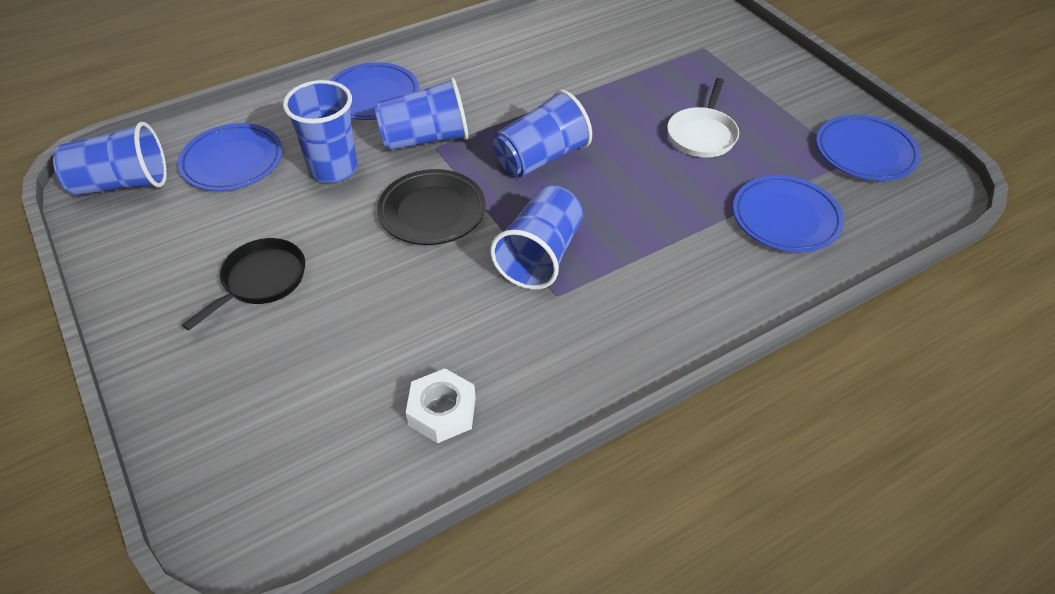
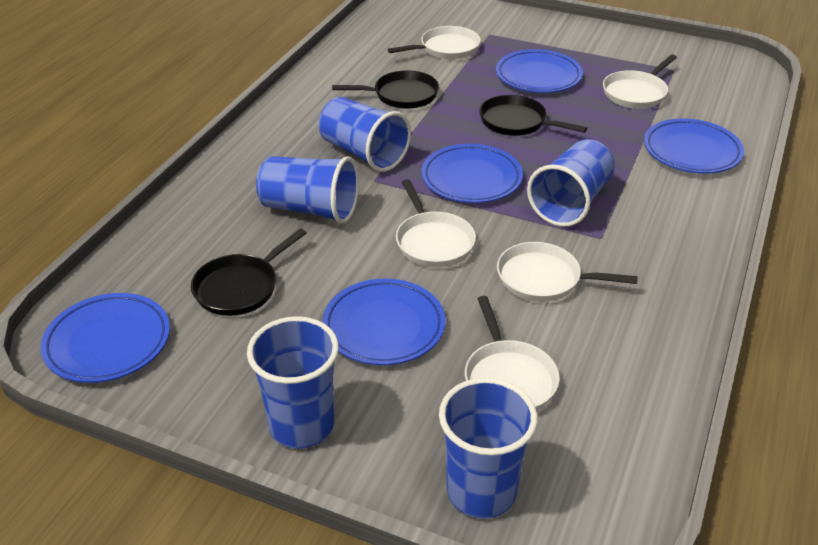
black pan: 1 -> 3
black plate: 1 -> 0
blue plate: 4 -> 5
white nut: 1 -> 0
white pan: 1 -> 5

